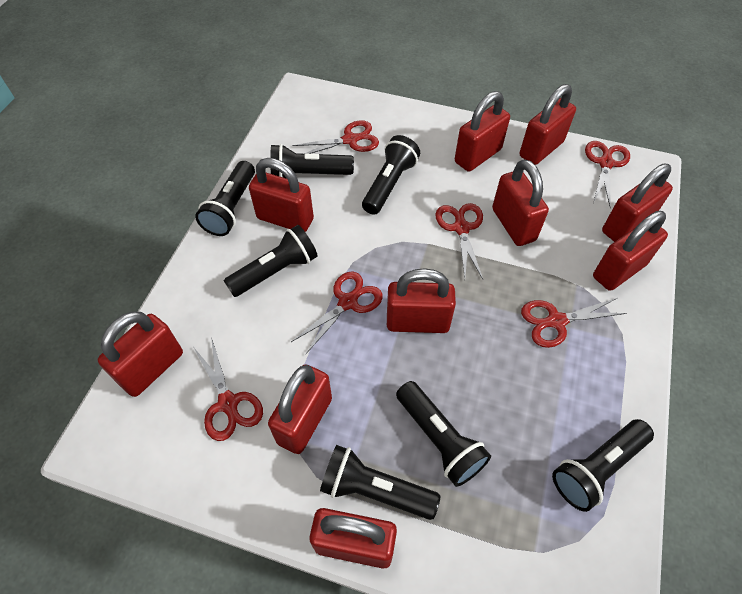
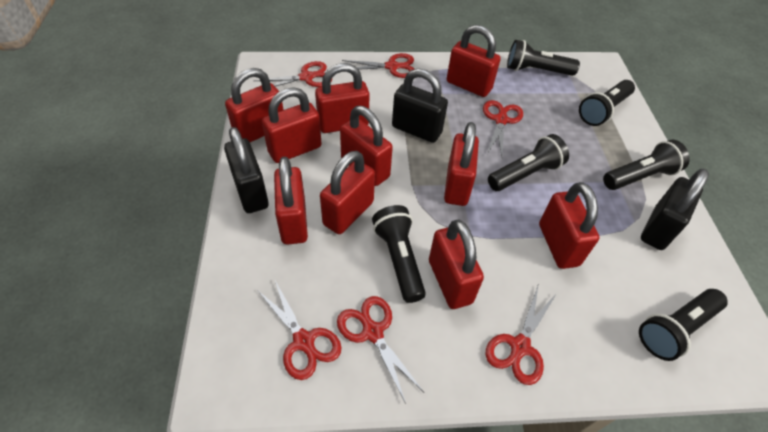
black flashlight: 7 -> 6
black padlock: 0 -> 3

